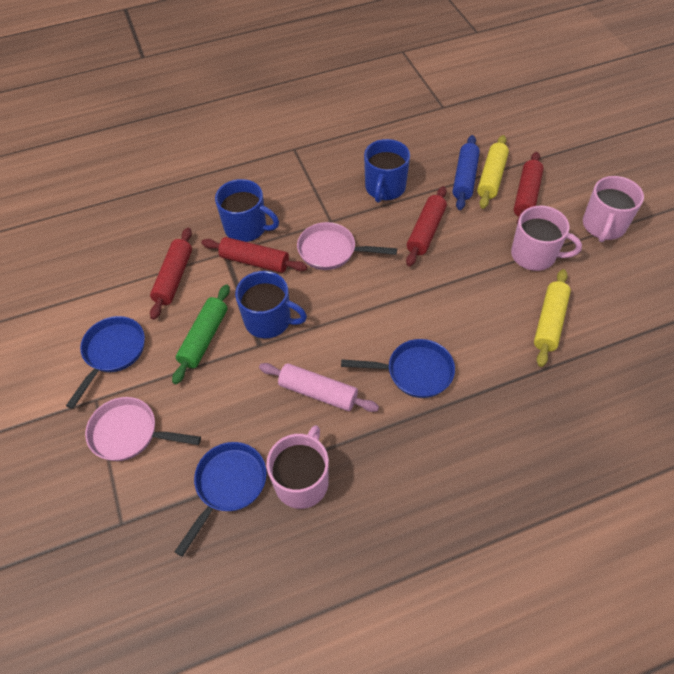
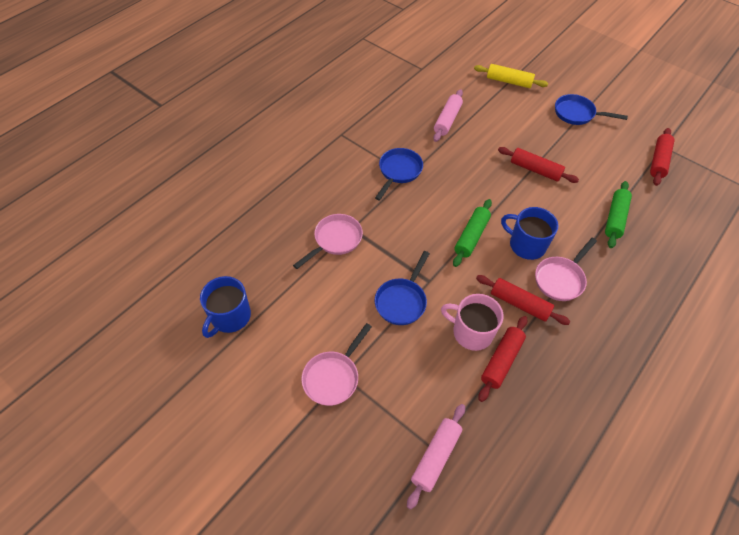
blue mug: 3 -> 2
blue rolling pin: 1 -> 0
green rolling pin: 1 -> 2
pink mug: 3 -> 1
pink pan: 2 -> 3
pink rolling pin: 1 -> 2
yellow rolling pin: 2 -> 1

